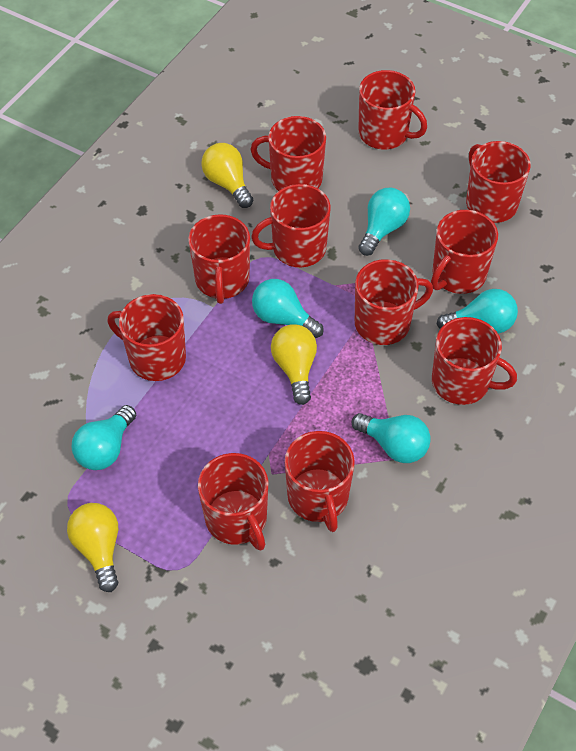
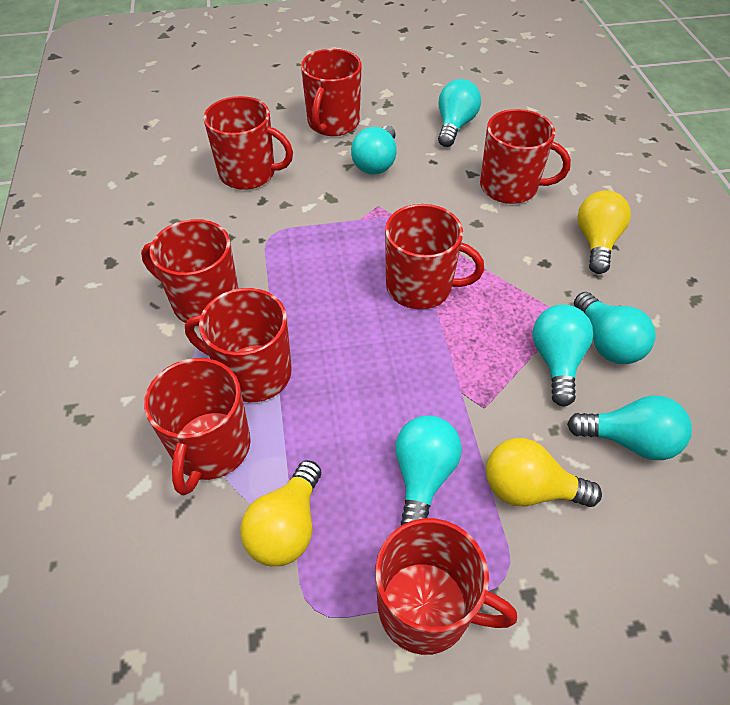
red mug: 11 -> 8
turquoise light bulb: 5 -> 6

